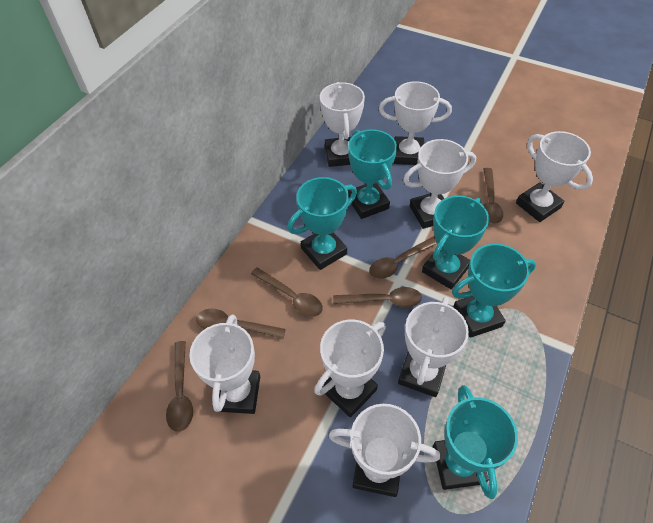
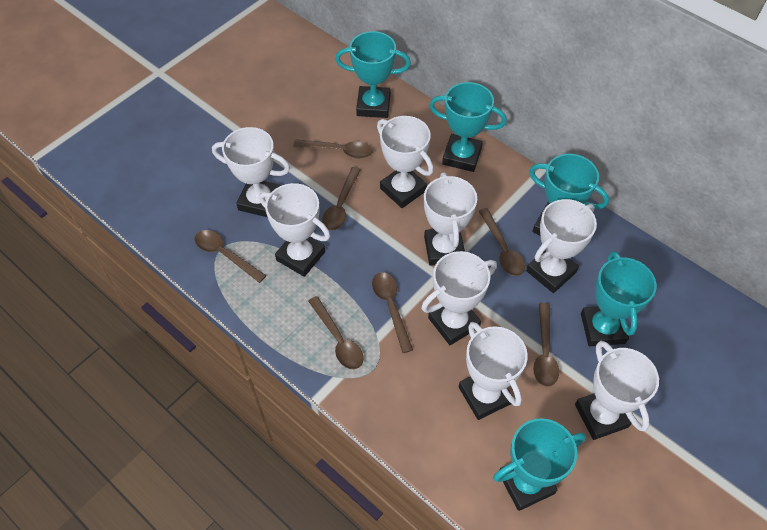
brown spoon: 6 -> 7

